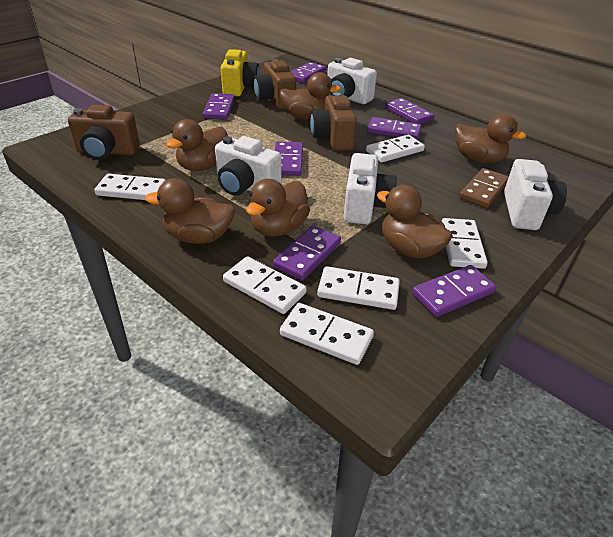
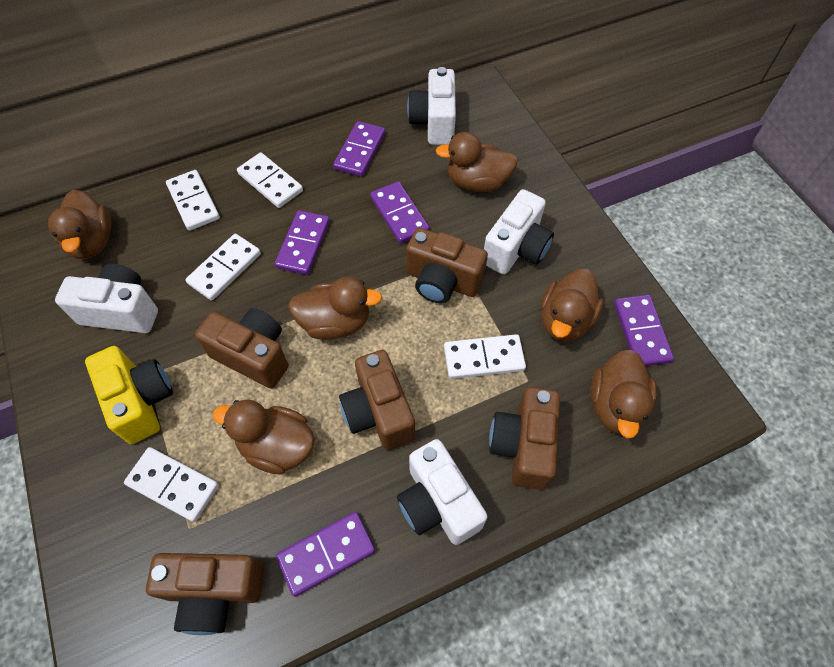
brown camera: 3 -> 5
brown domino: 1 -> 0
purple domino: 7 -> 5
white domino: 6 -> 5

